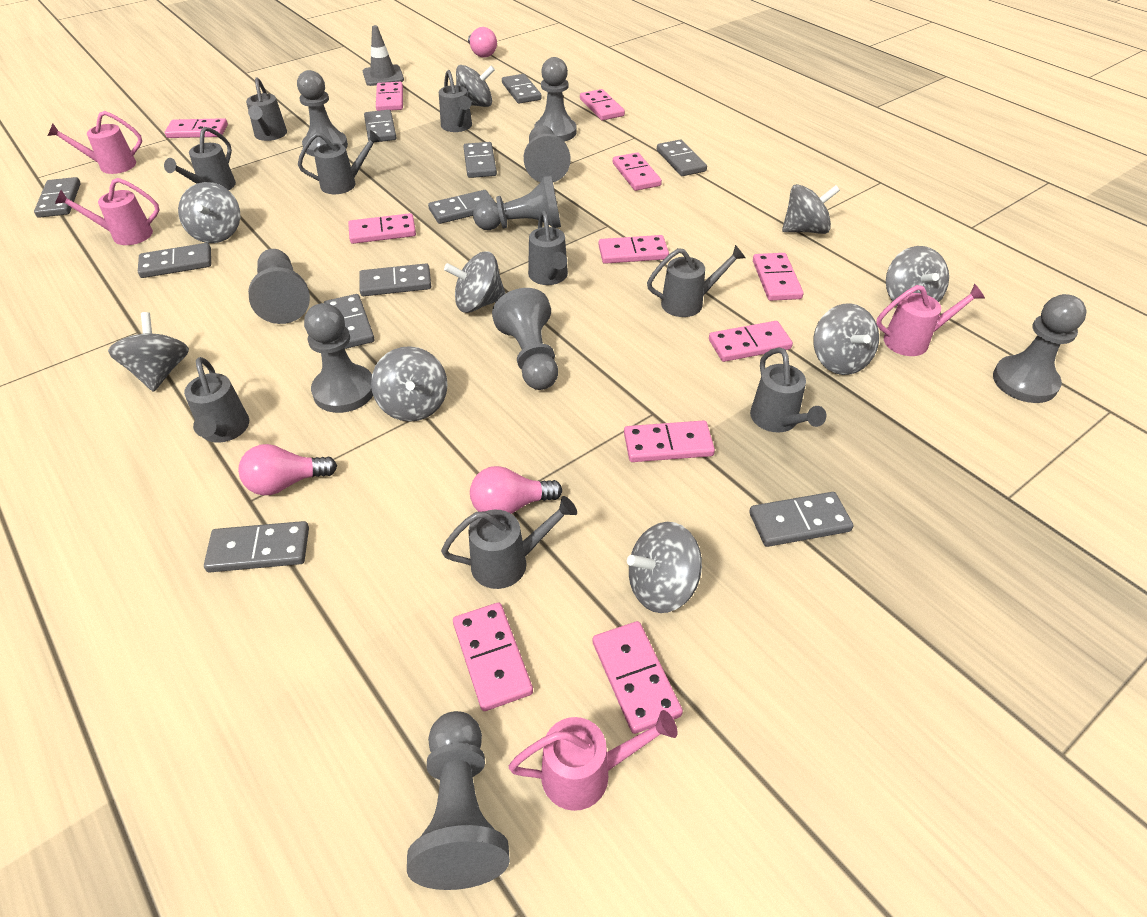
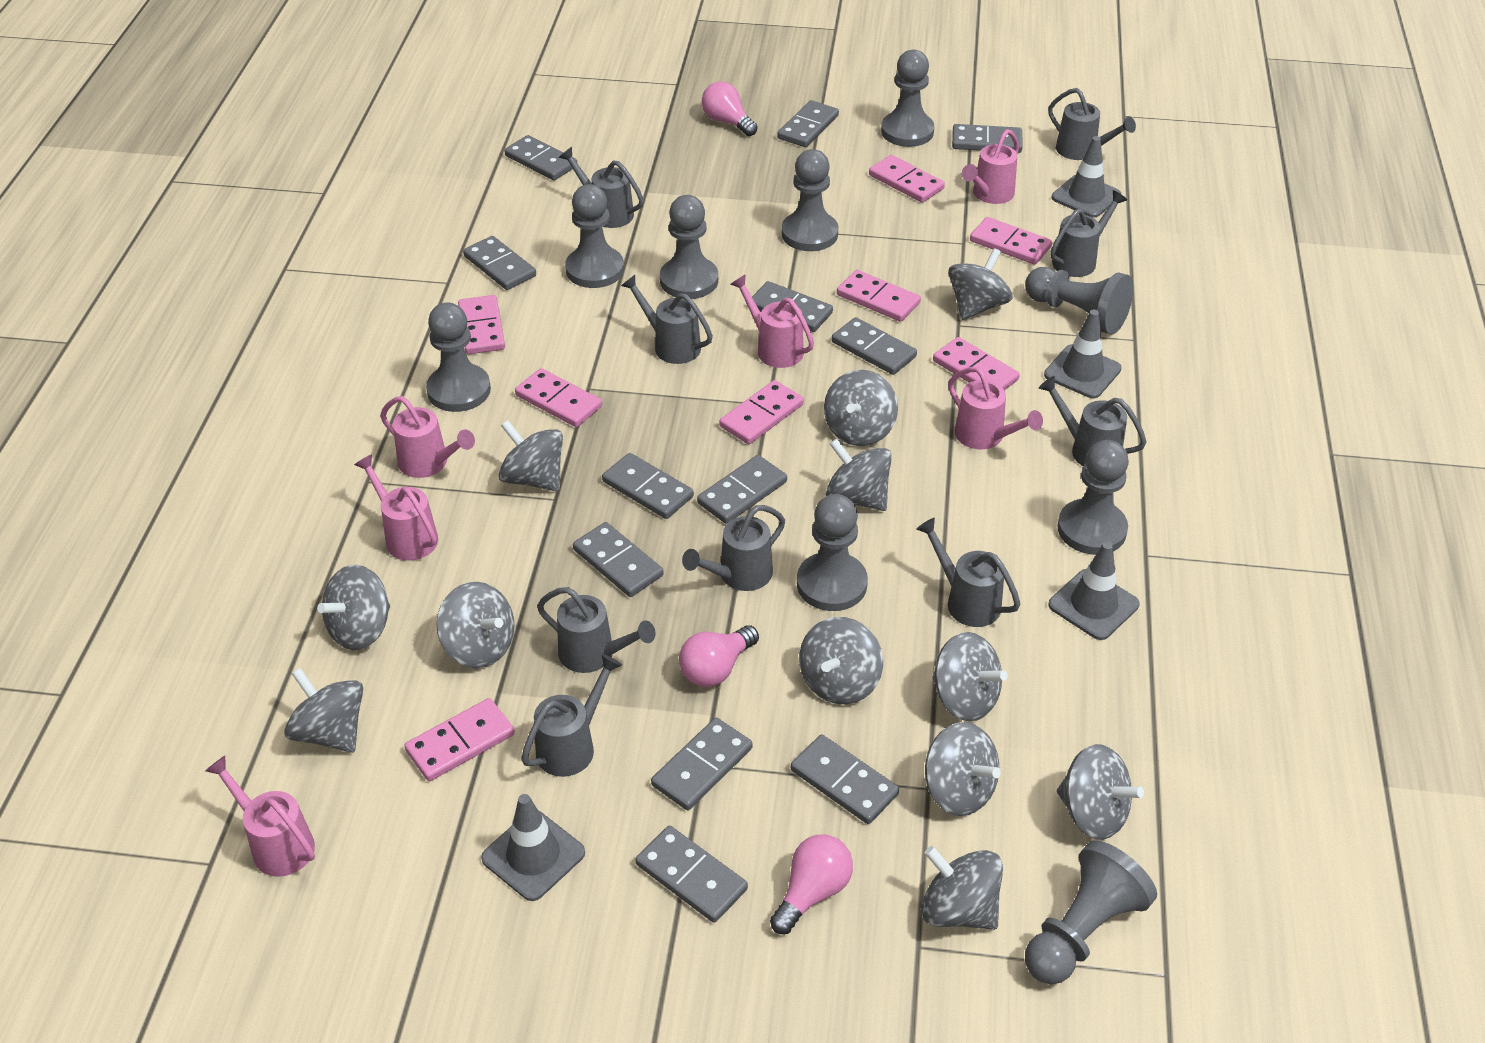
grey domino: 11 -> 12
grey spinning top: 9 -> 12
grey traffic cone: 1 -> 4
pink domino: 11 -> 8
pink watering can: 4 -> 6

